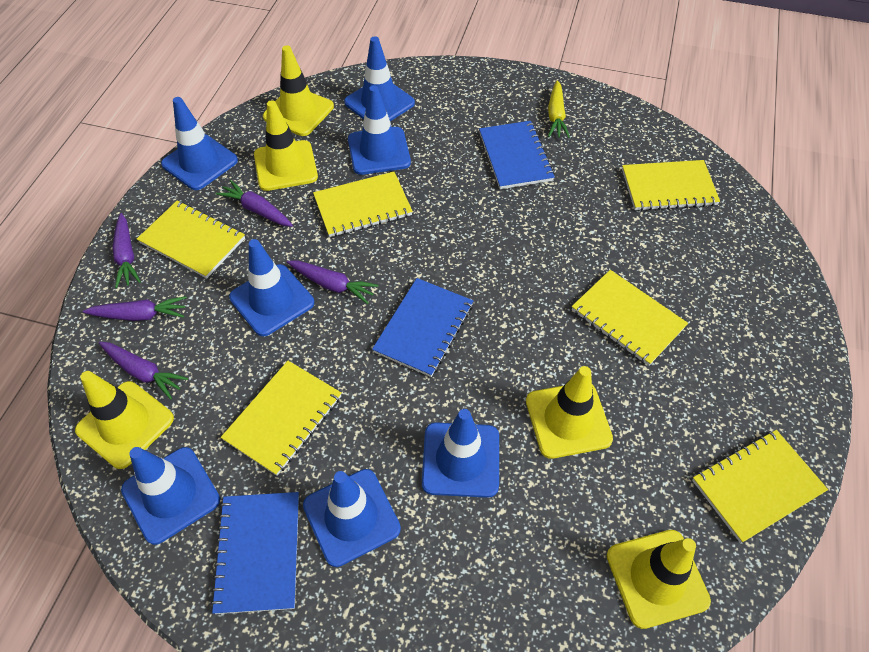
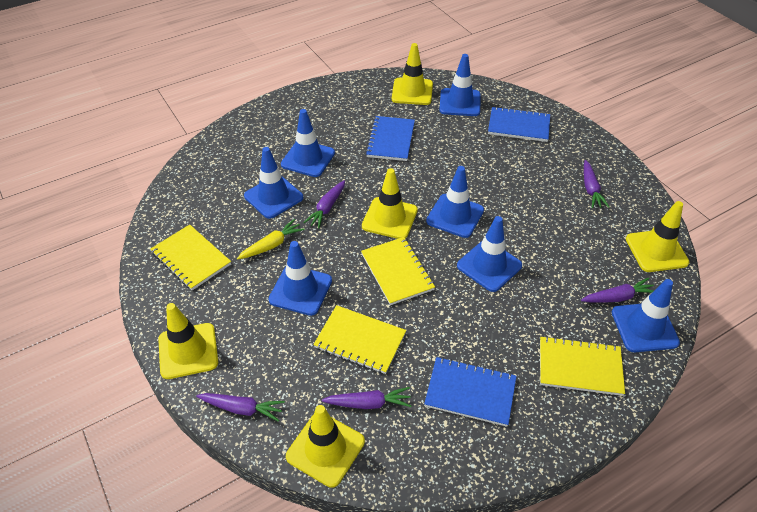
yellow notebook: 6 -> 4

